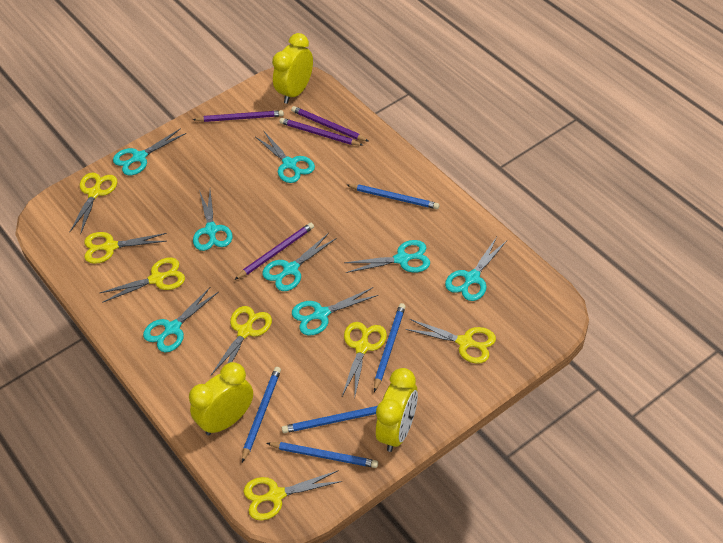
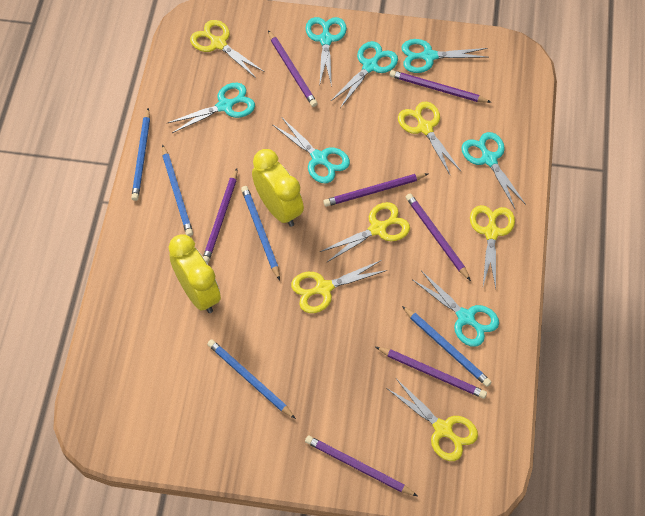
purple pencil: 4 -> 7
turquoise scissors: 8 -> 7
yellow clock: 3 -> 2
yellow scissors: 7 -> 6

